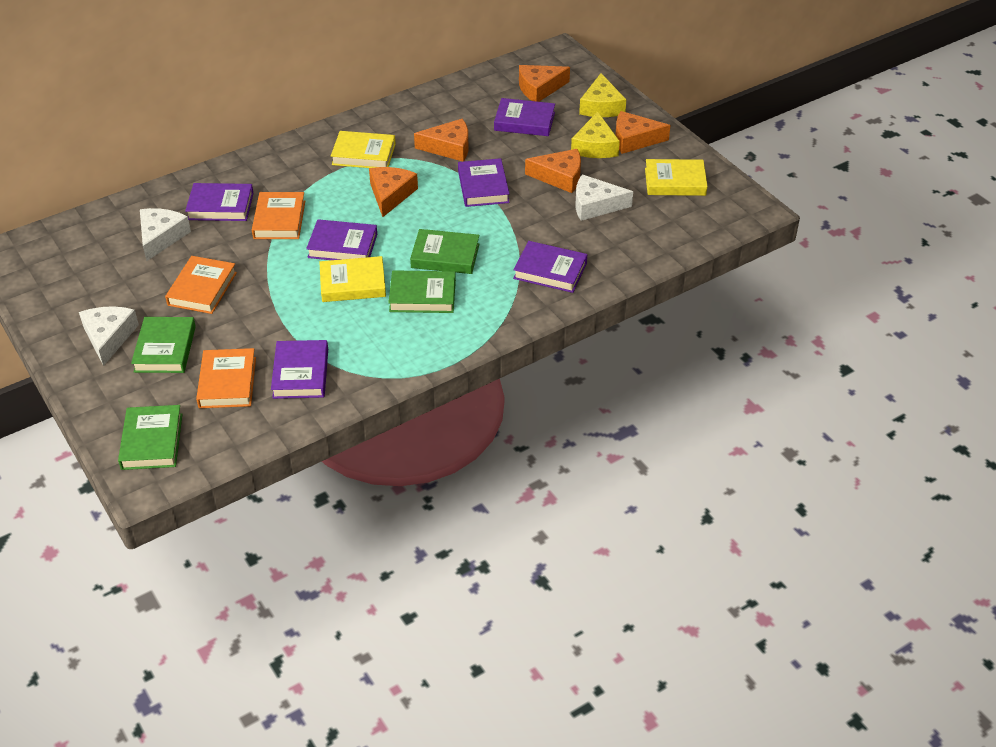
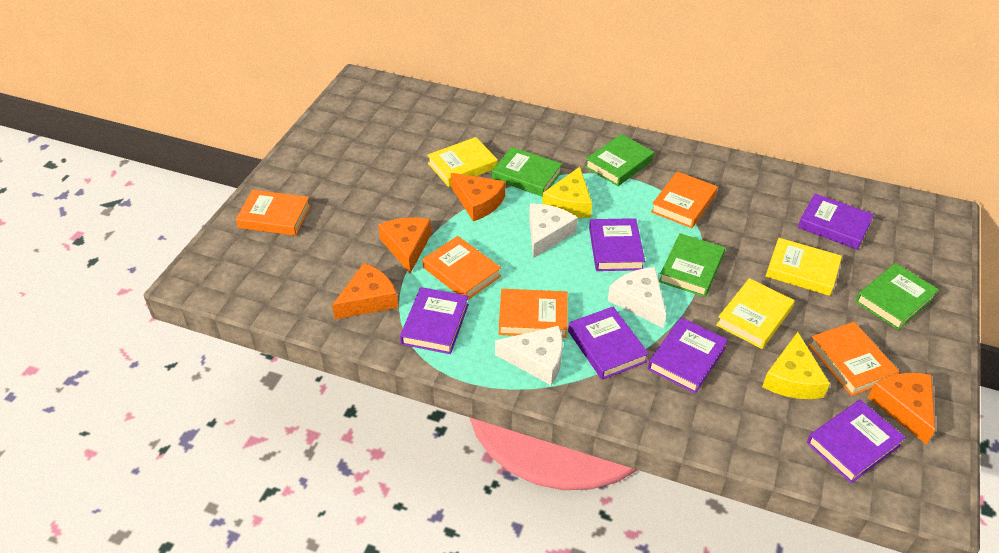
orange book: 3 -> 5
orange cheese: 5 -> 4

